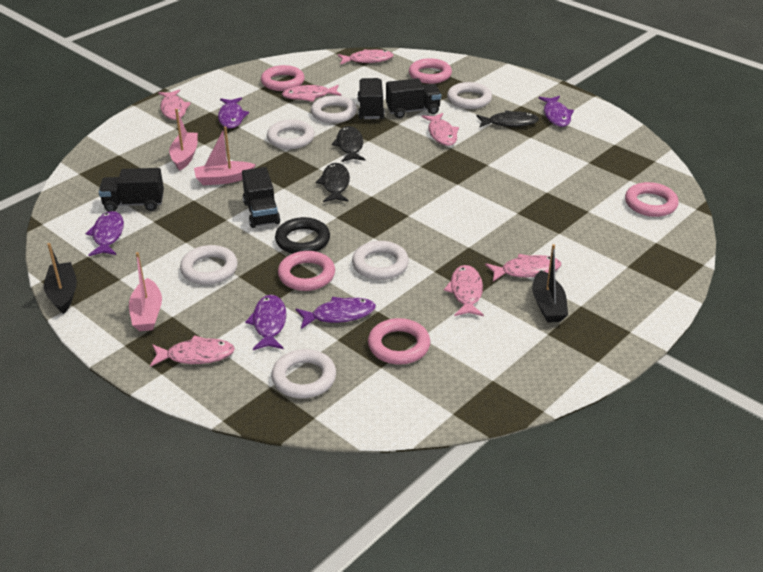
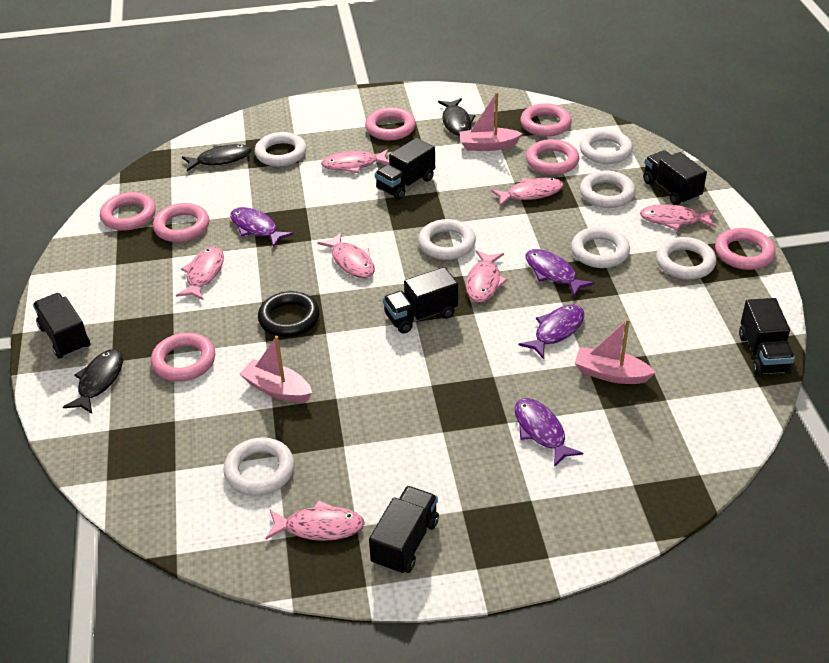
black boat: 2 -> 0
black truck: 4 -> 6
pink ring: 5 -> 7
purple fish: 5 -> 4
white ring: 6 -> 7

